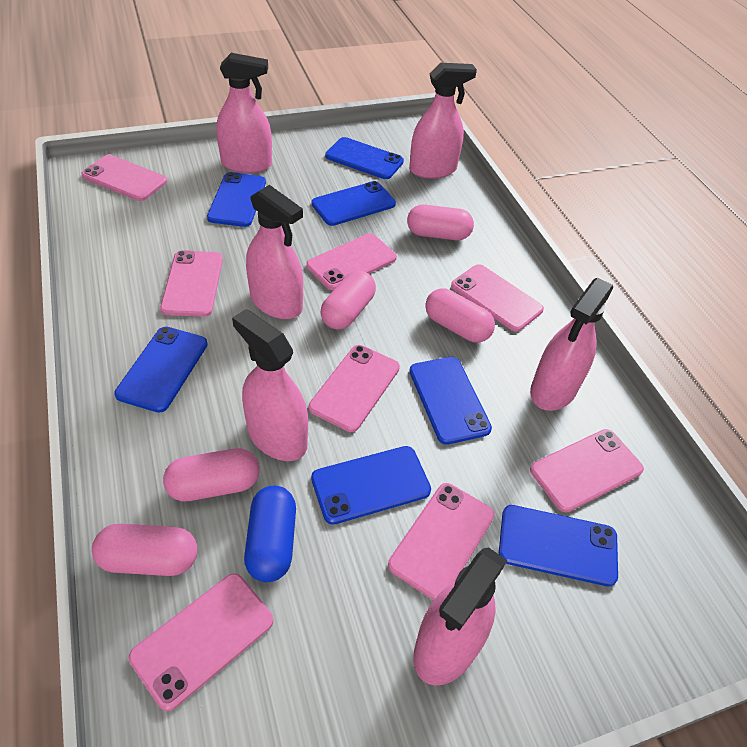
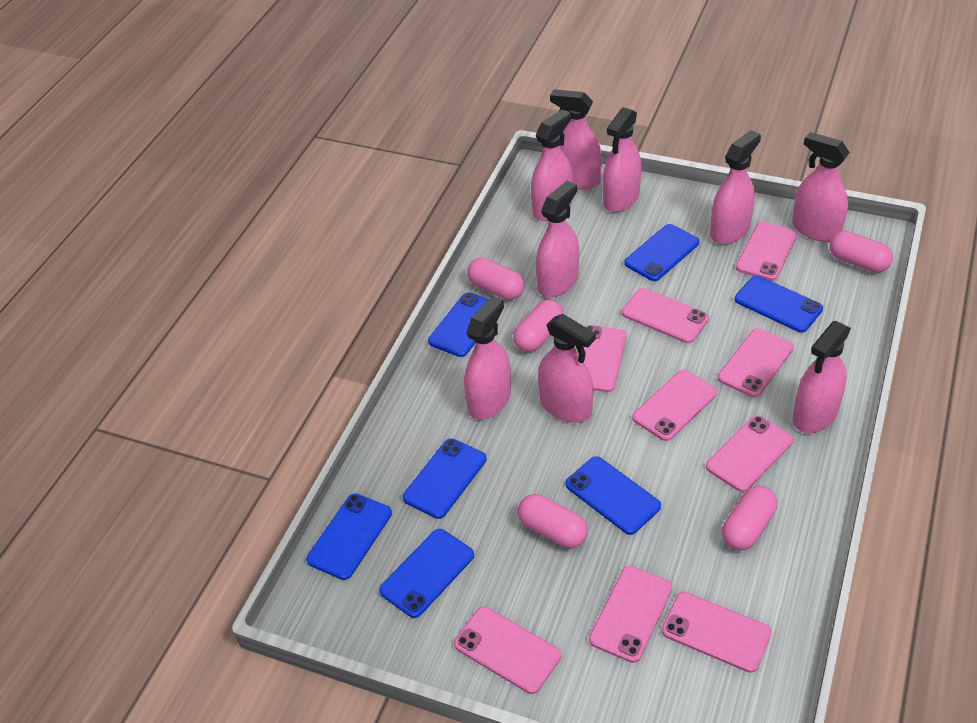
blue capsule: 1 -> 0
pink phone: 8 -> 9
pink spray bottle: 6 -> 9

